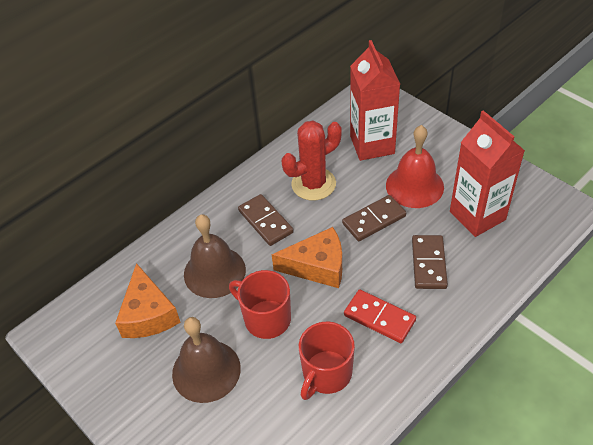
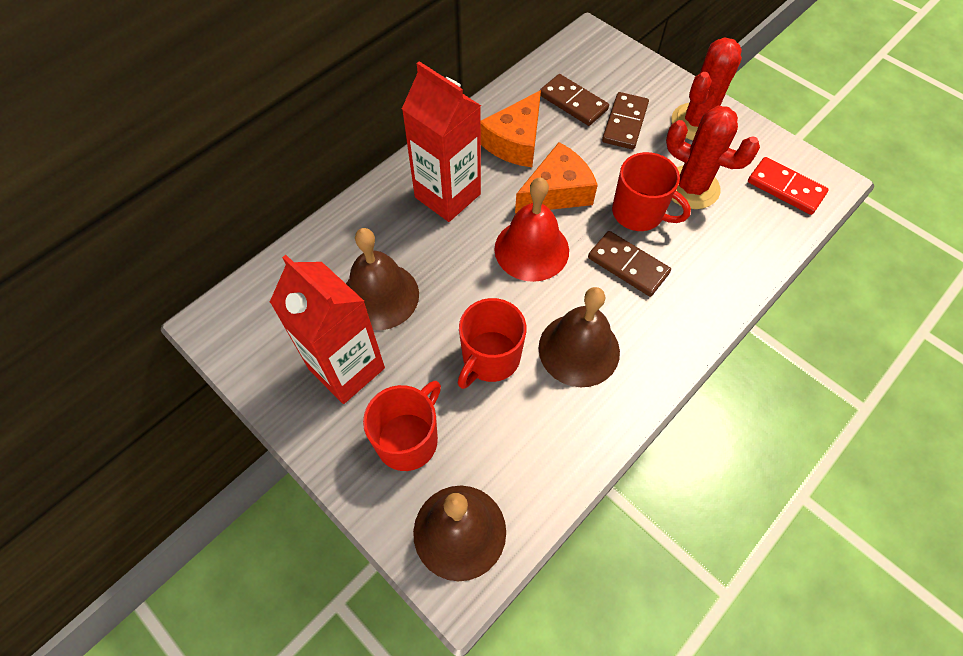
brown bell: 2 -> 3
red cactus: 1 -> 2
red mug: 2 -> 3

